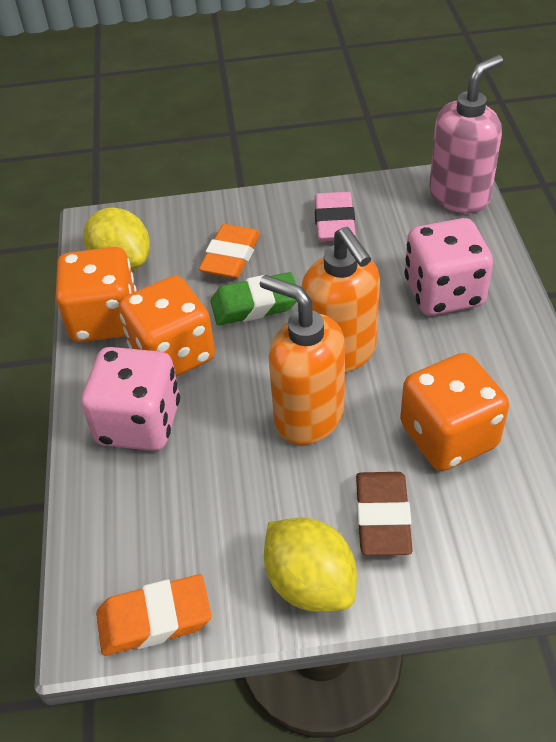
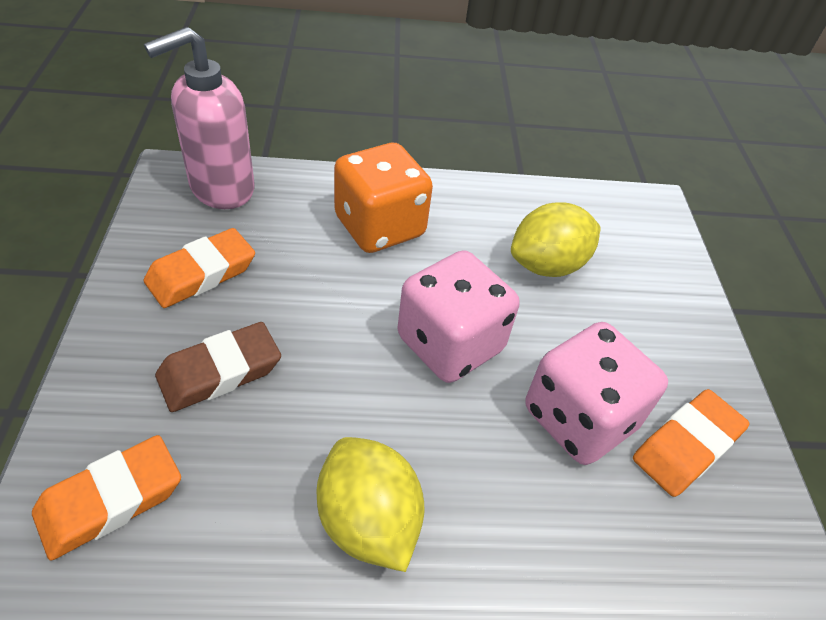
green eraser: 1 -> 0
orange dice: 3 -> 1
orange eraser: 2 -> 3
orange soap dispenser: 2 -> 0
pink eraser: 1 -> 0

